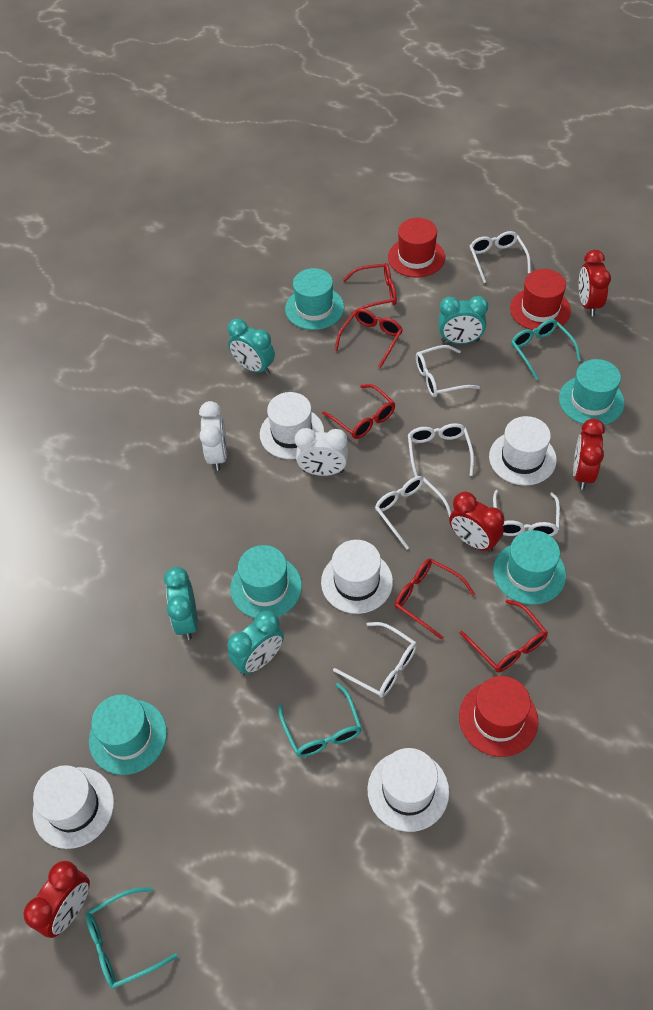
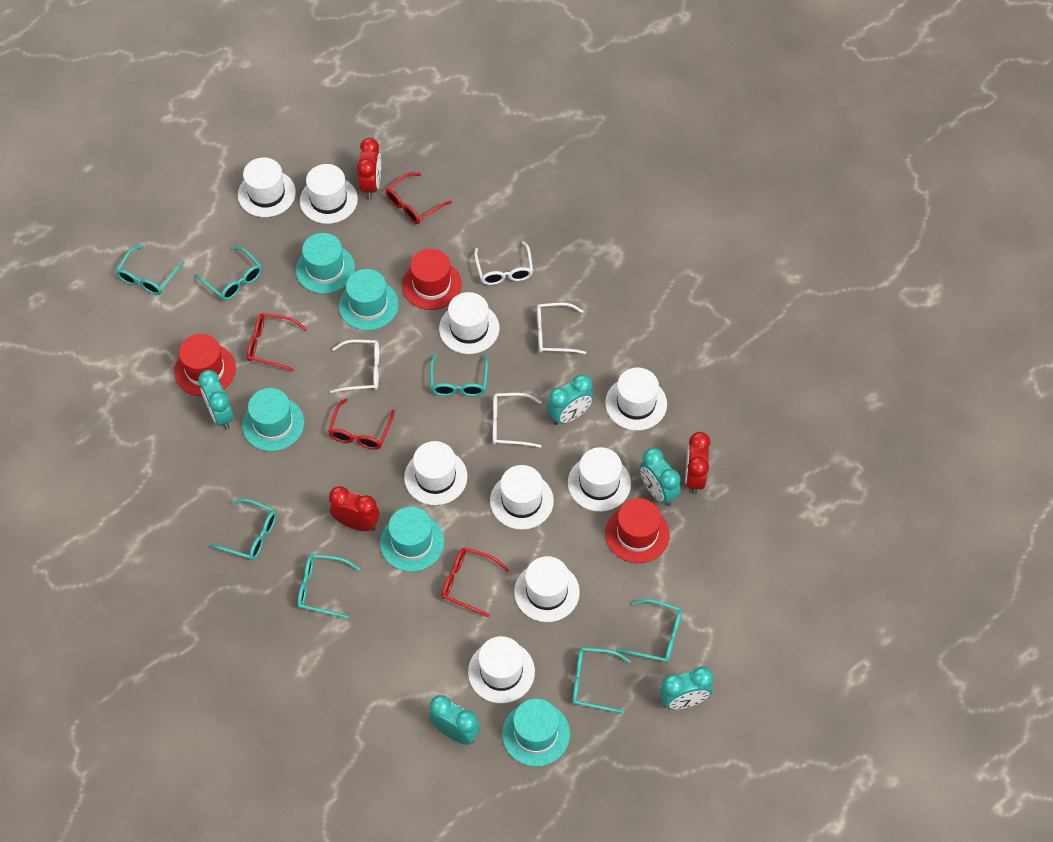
red clock: 4 -> 3
red glasses: 5 -> 4
turquoise clock: 4 -> 5
turquoise glasses: 3 -> 7
white clock: 2 -> 0
white glasses: 6 -> 4
white hat: 5 -> 9

